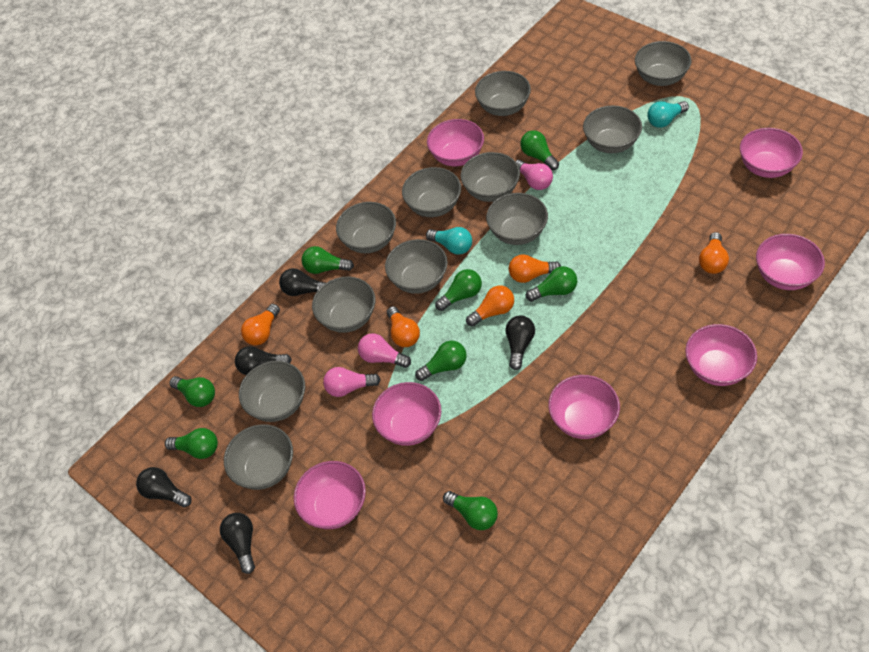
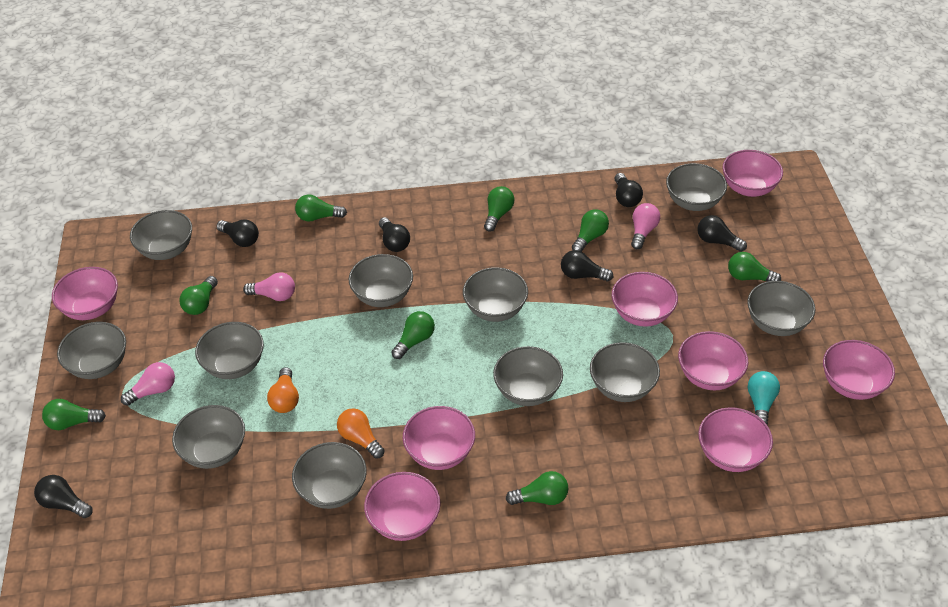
black light bulb: 5 -> 6
orange light bulb: 5 -> 2
pink bowl: 7 -> 8
turquoise light bulb: 2 -> 1

